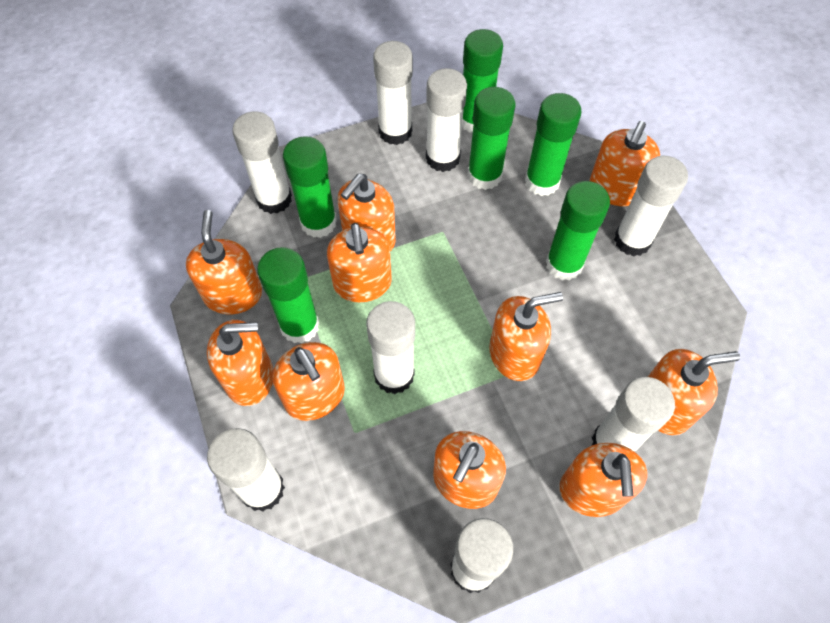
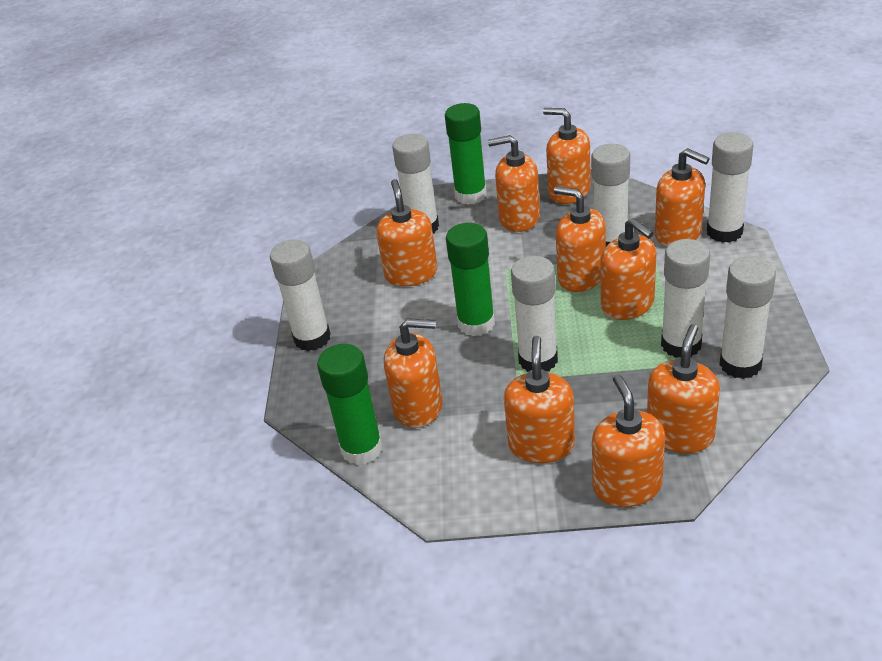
green glue stick: 6 -> 3
white glue stick: 8 -> 7

